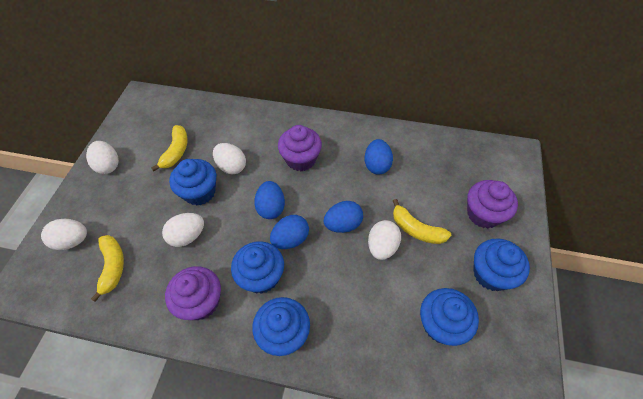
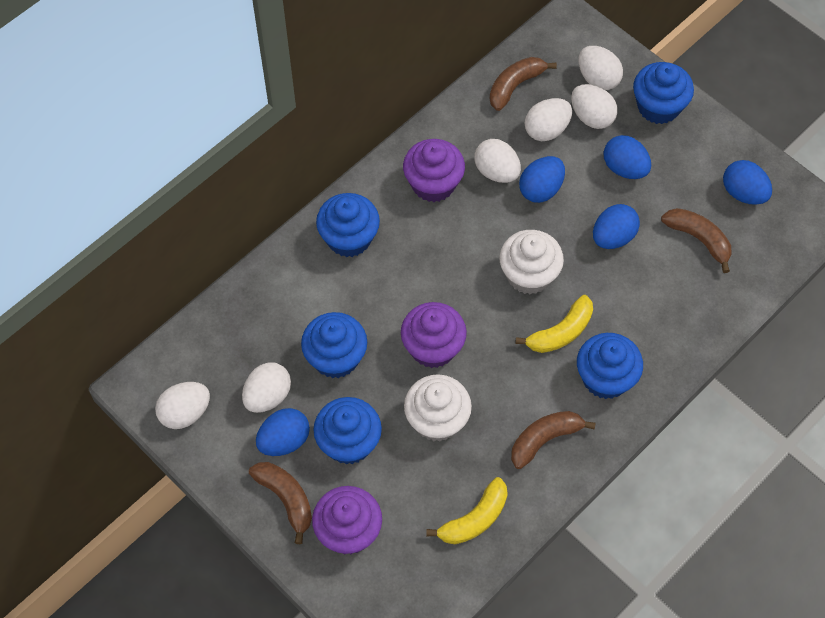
blue egg: 4 -> 5
brown banana: 0 -> 4
white cupcake: 0 -> 2
white egg: 5 -> 6
yellow banana: 3 -> 2

